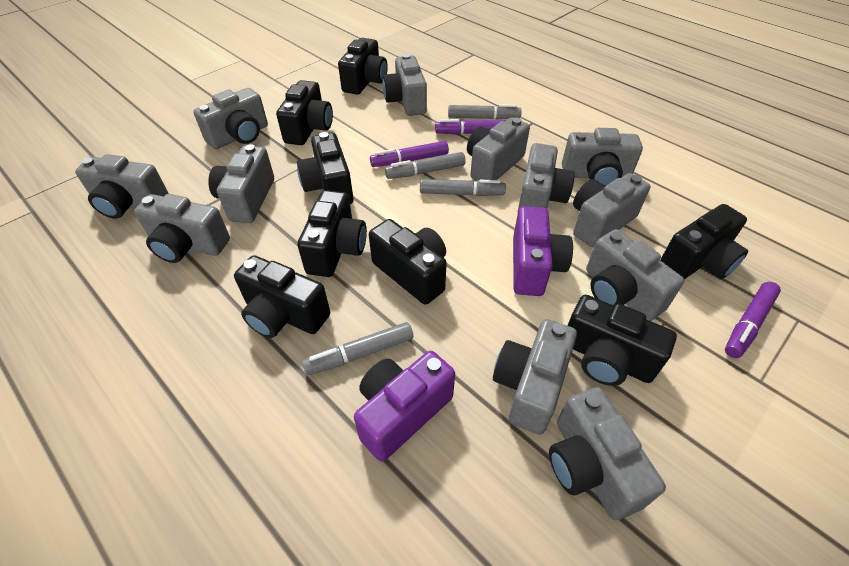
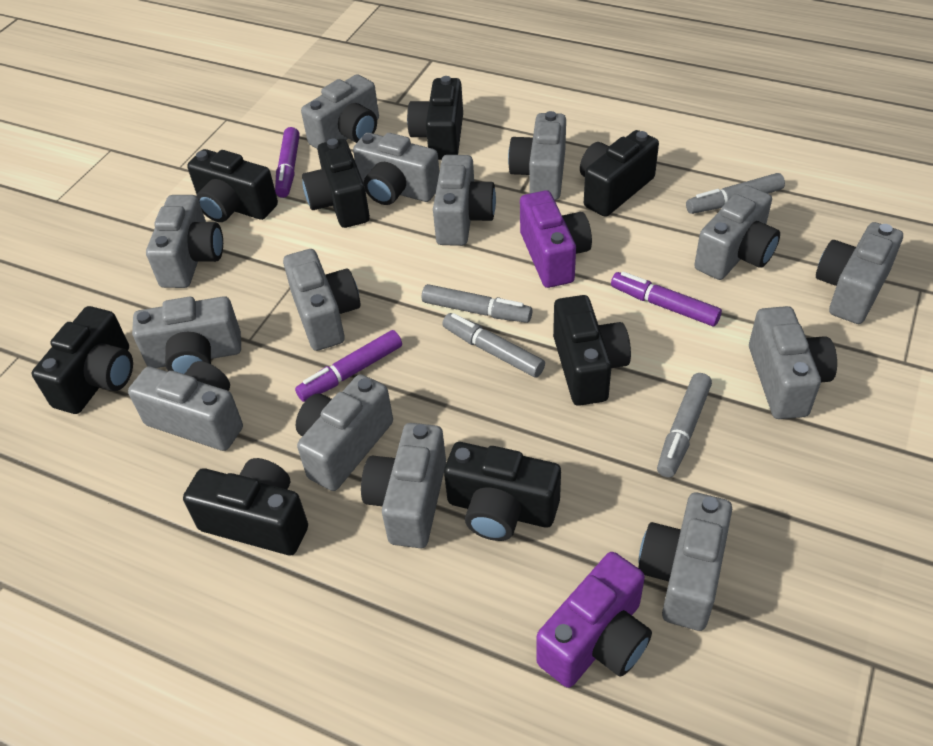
grey camera: 12 -> 14

